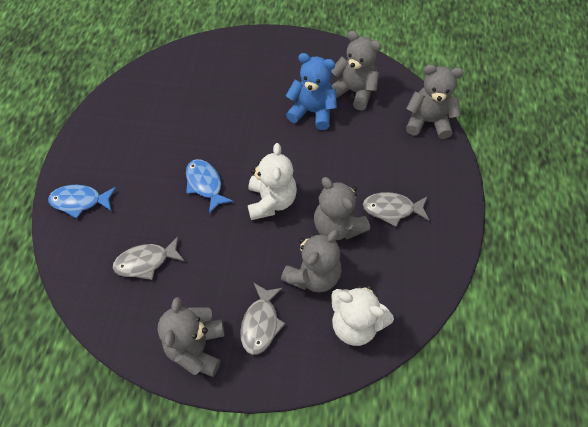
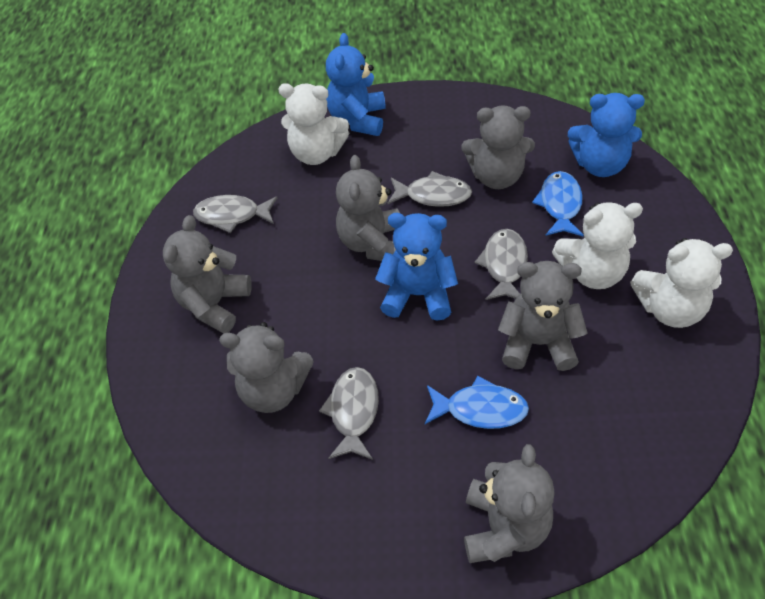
blue teddy bear: 1 -> 3
grey fish: 3 -> 4
grey teddy bear: 5 -> 6
white teddy bear: 2 -> 3

